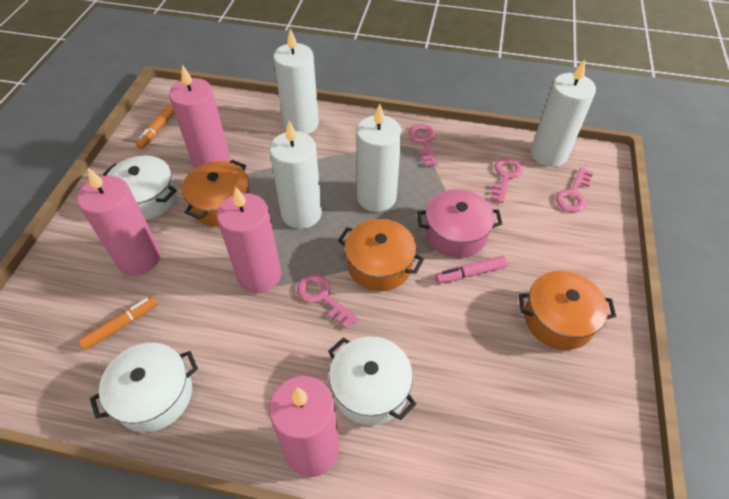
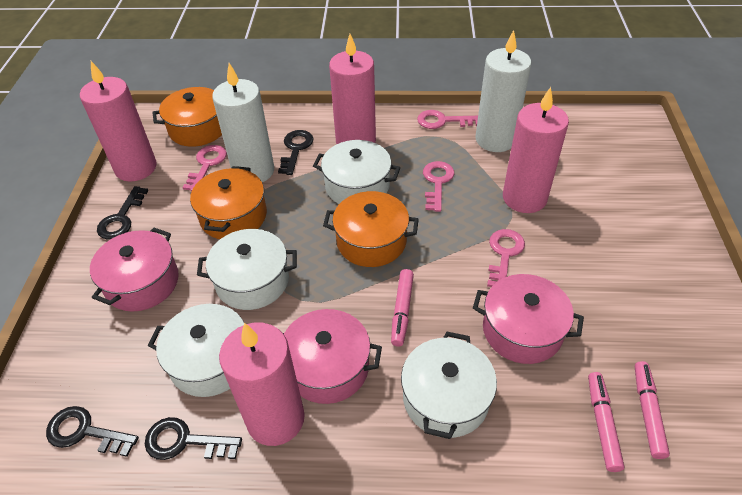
black key: 0 -> 4
orange marker: 2 -> 0
pink marker: 1 -> 3
pink pot: 1 -> 3
white candle: 4 -> 2
white pot: 3 -> 4

